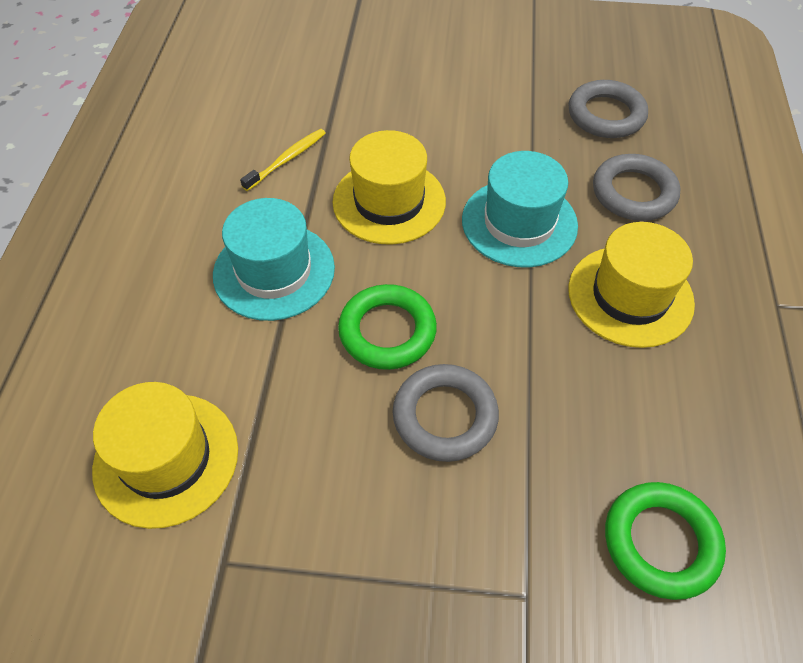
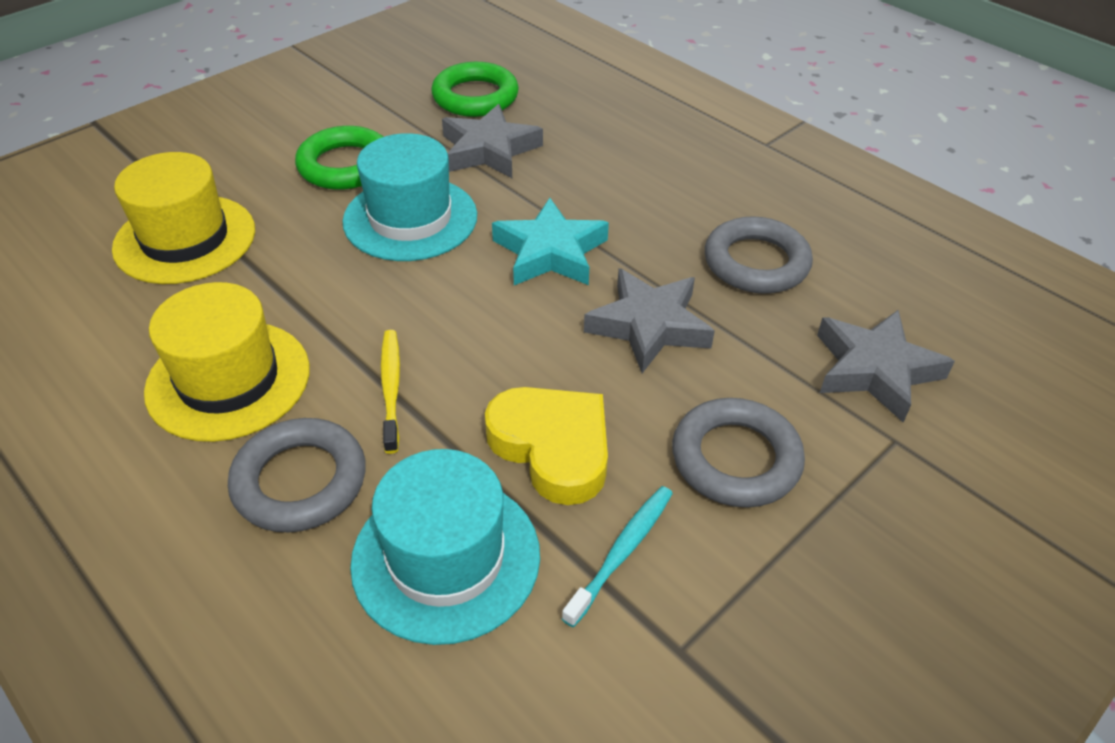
grey star: 0 -> 3
turquoise star: 0 -> 1
turquoise toothbrush: 0 -> 1
yellow hat: 3 -> 2
yellow heart: 0 -> 1

